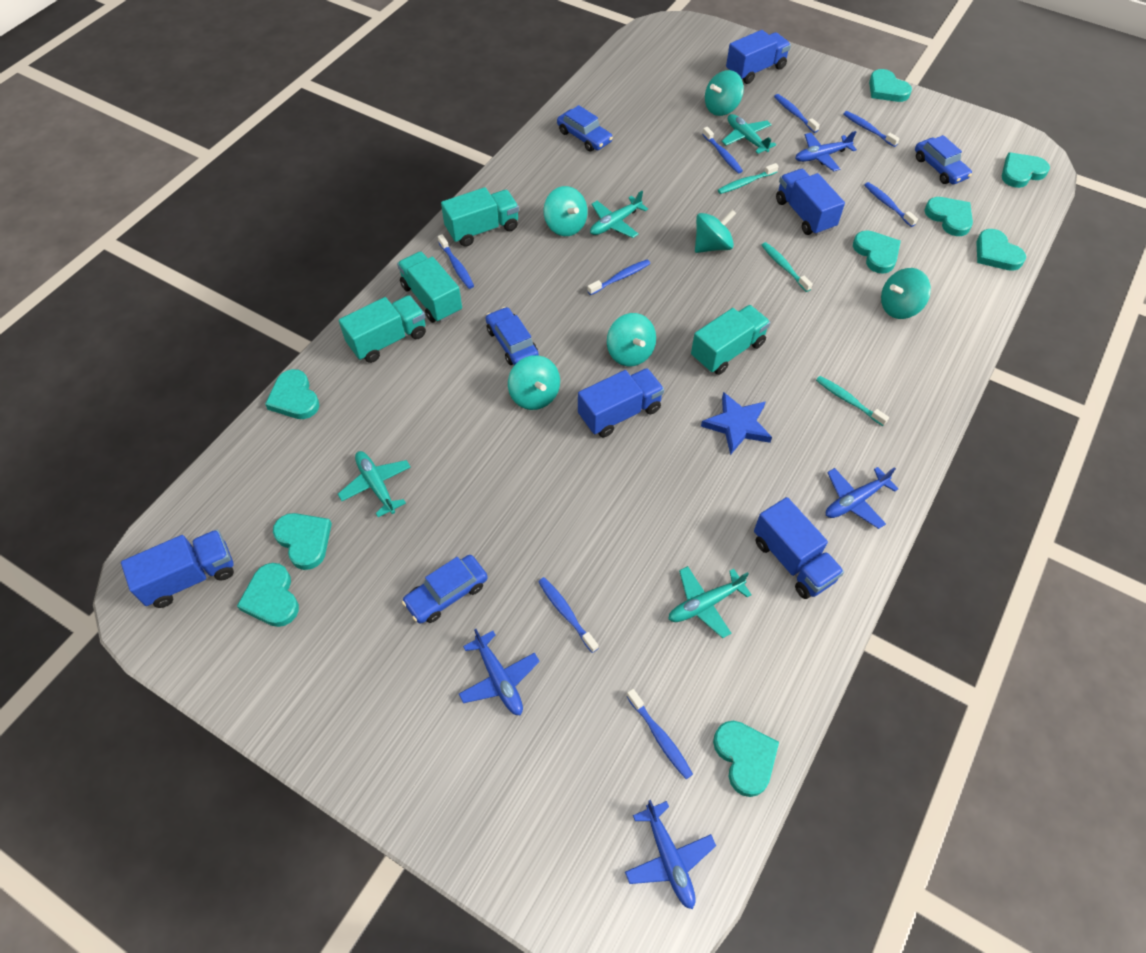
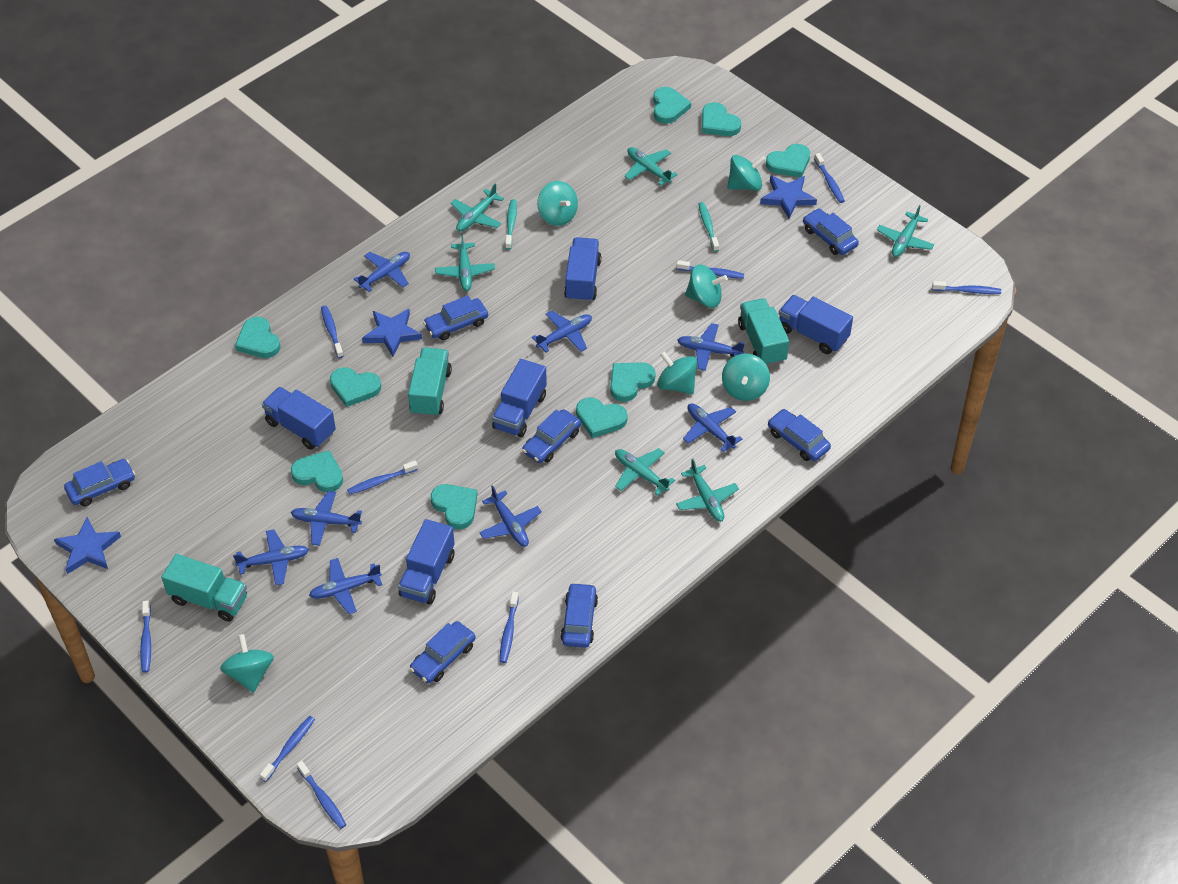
blue car: 4 -> 7
blue plane: 4 -> 8
blue star: 1 -> 3
blue toothbrush: 8 -> 9
turquoise plane: 4 -> 6
turquoise toothbrush: 3 -> 2
turquoise truck: 4 -> 3

